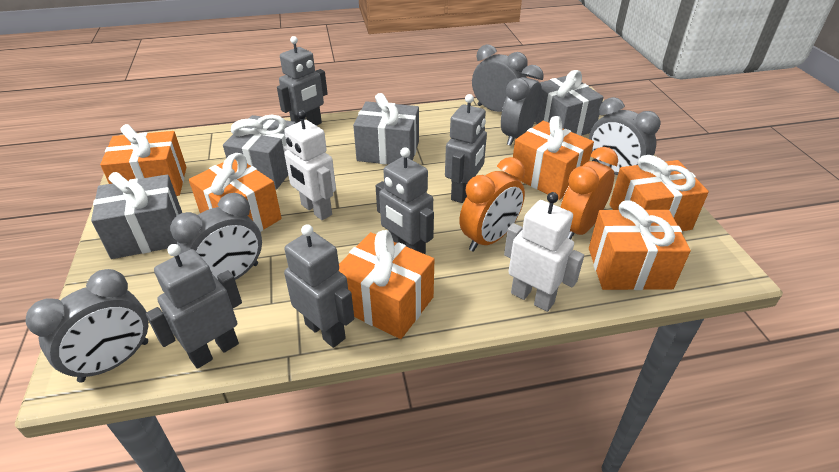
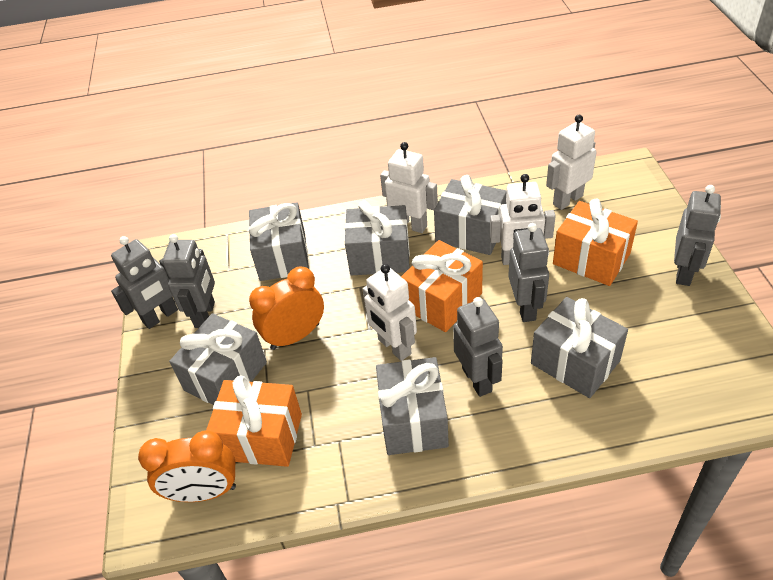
grey clock: 5 -> 0
grey gift: 4 -> 6
orange gift: 6 -> 3
white robot: 2 -> 4

